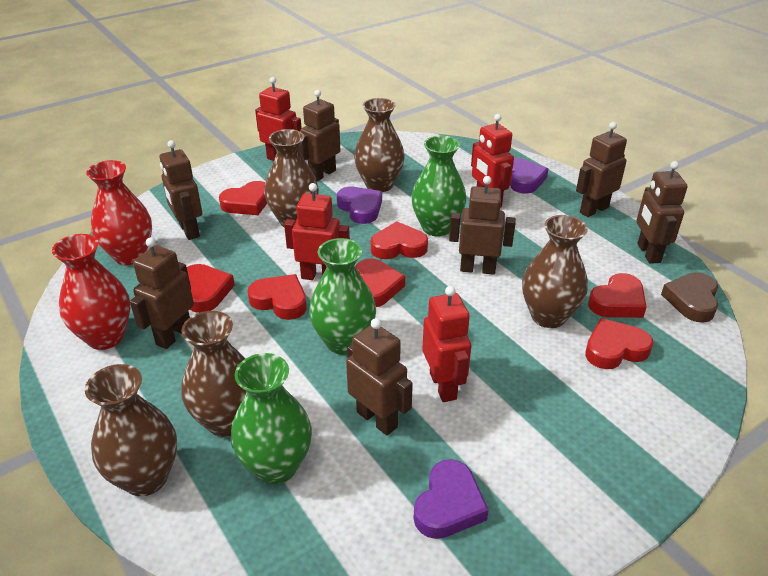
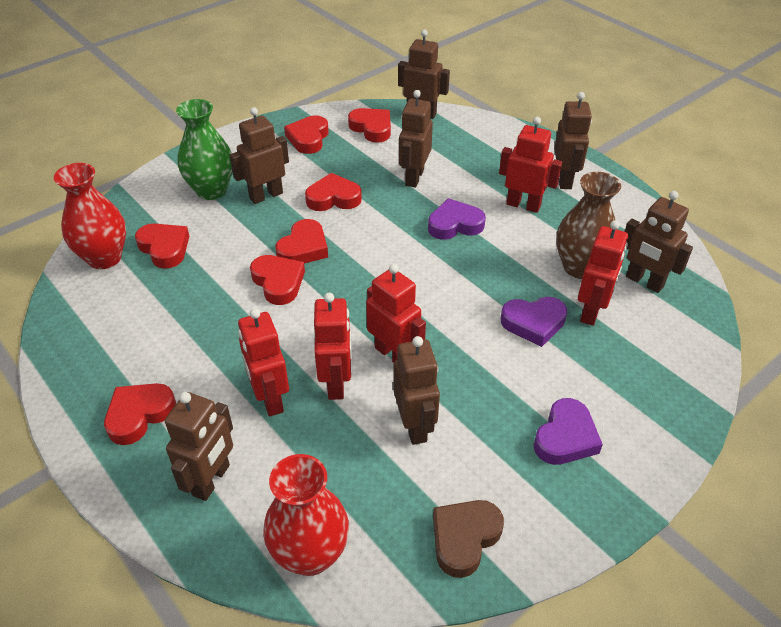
brown vase: 5 -> 1
green vase: 3 -> 1
red robot: 4 -> 5

